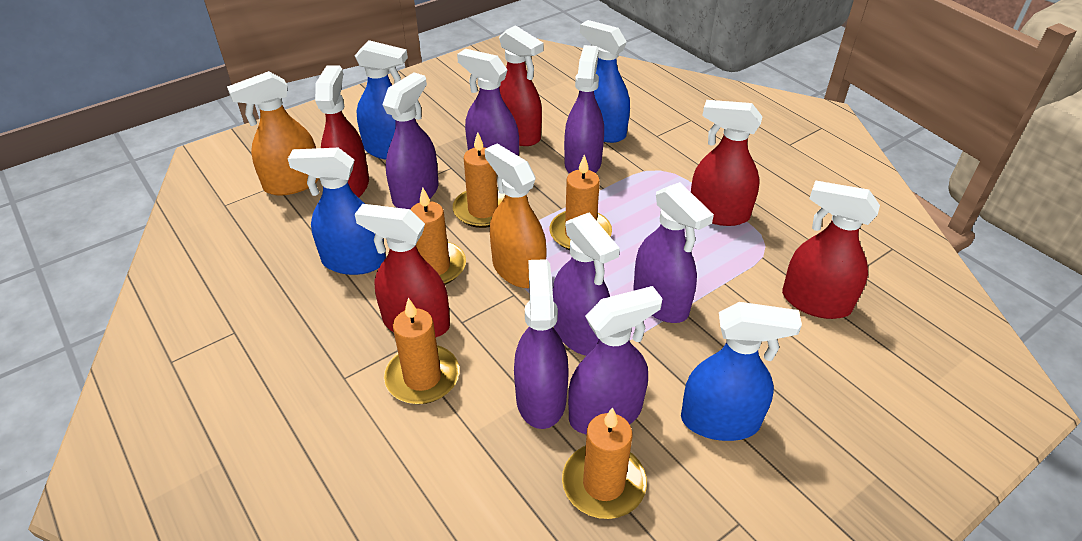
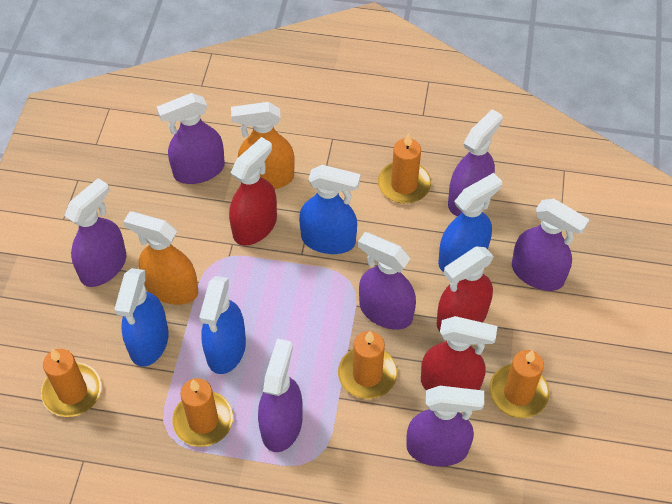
red spray bottle: 5 -> 3

